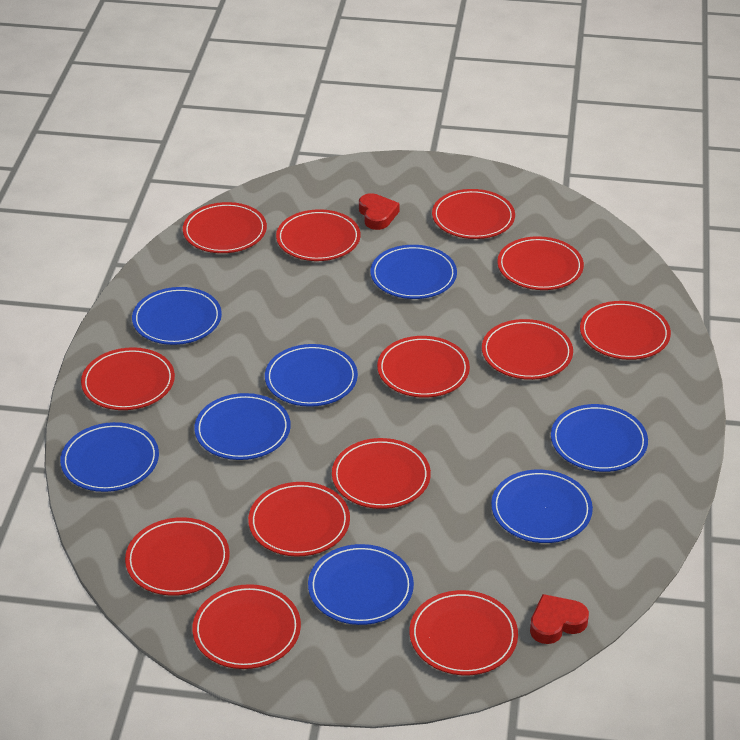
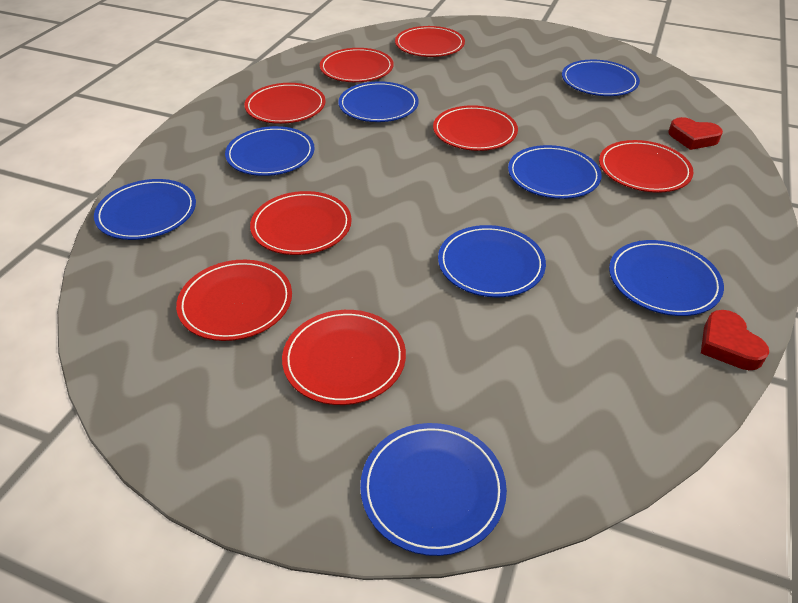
red plate: 13 -> 8

